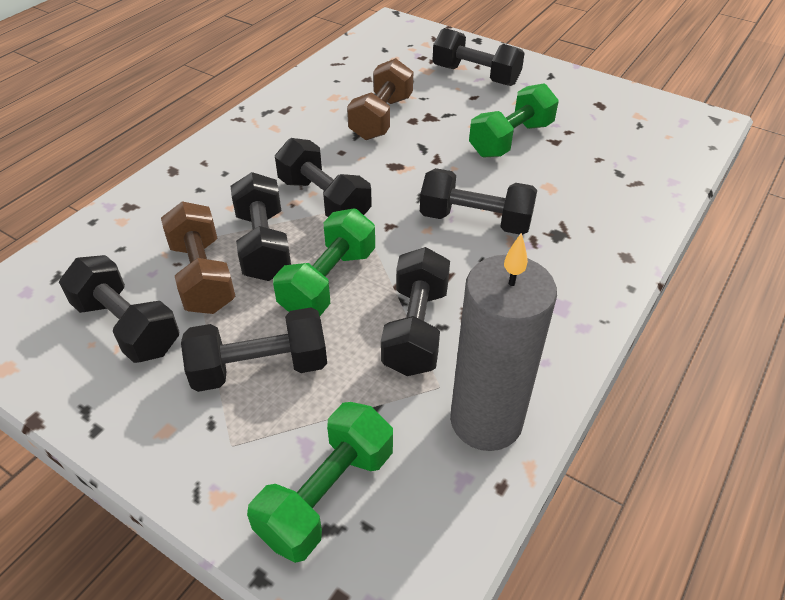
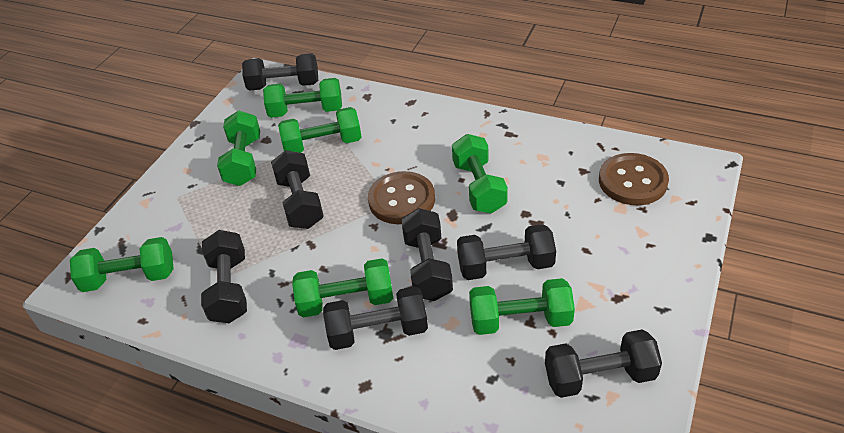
brown button: 0 -> 2
brown dumbbell: 2 -> 0
green dumbbell: 3 -> 7
grey candle: 1 -> 0

